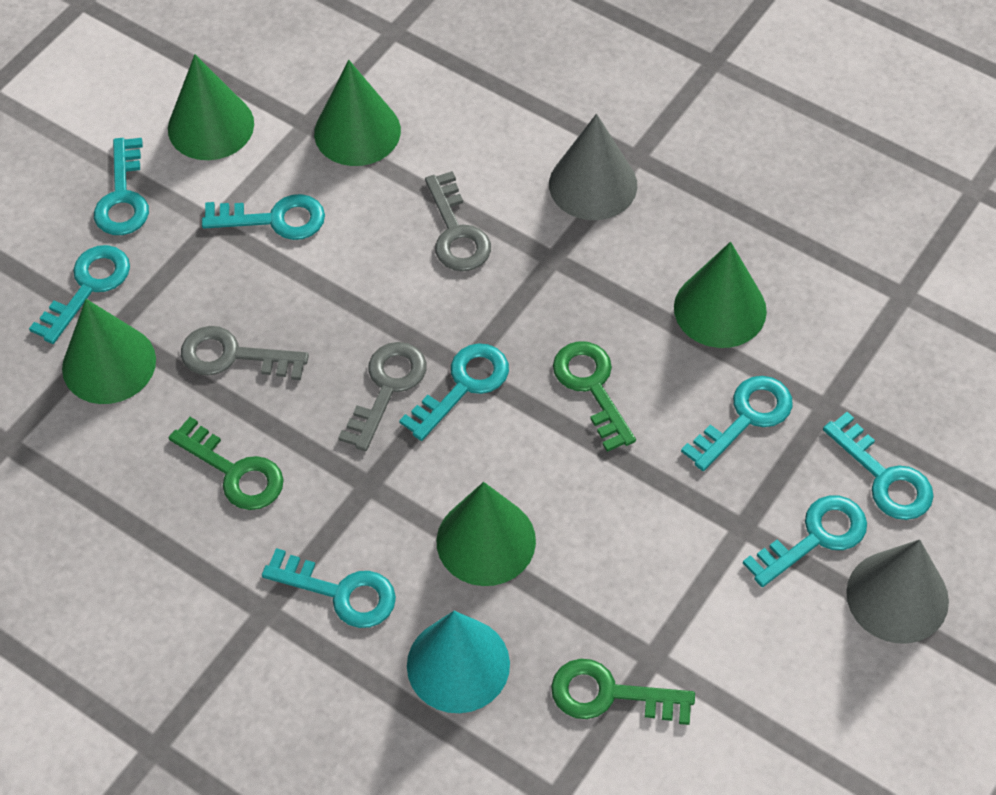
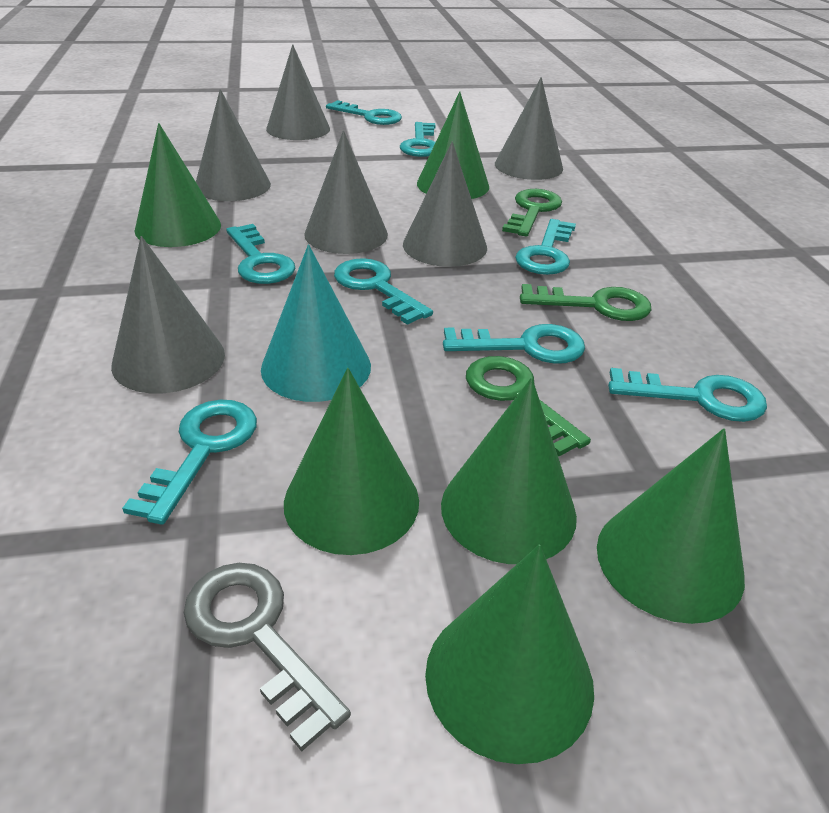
green cone: 5 -> 6
grey cone: 2 -> 6
grey key: 3 -> 1

